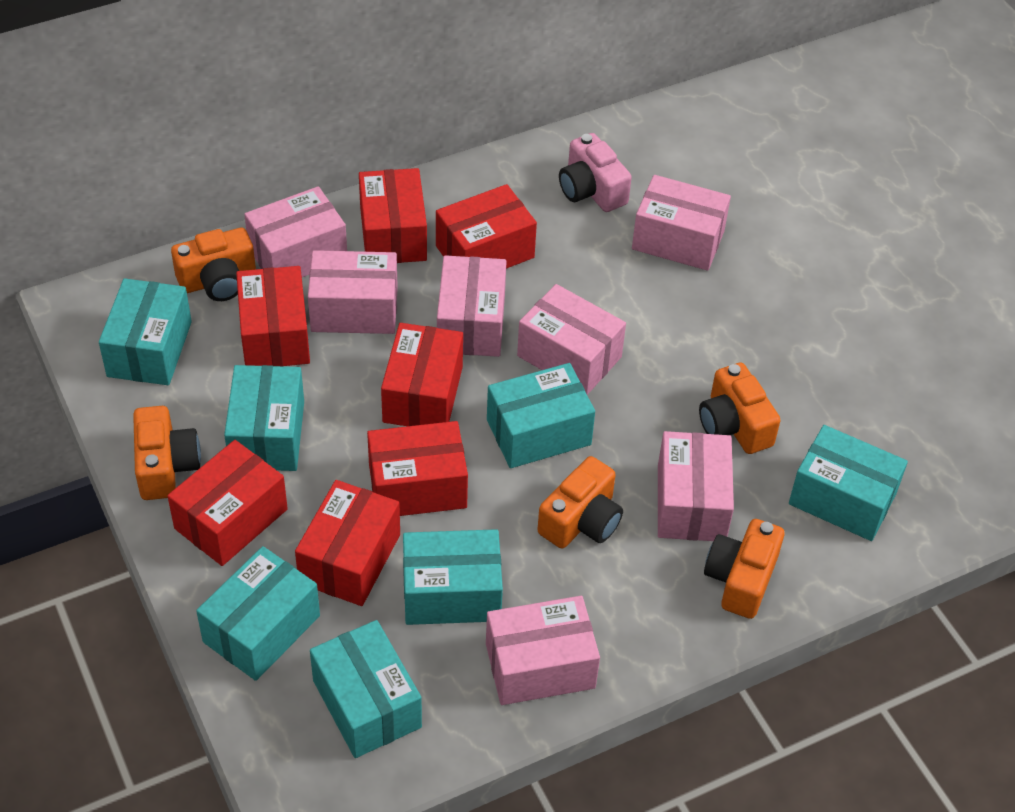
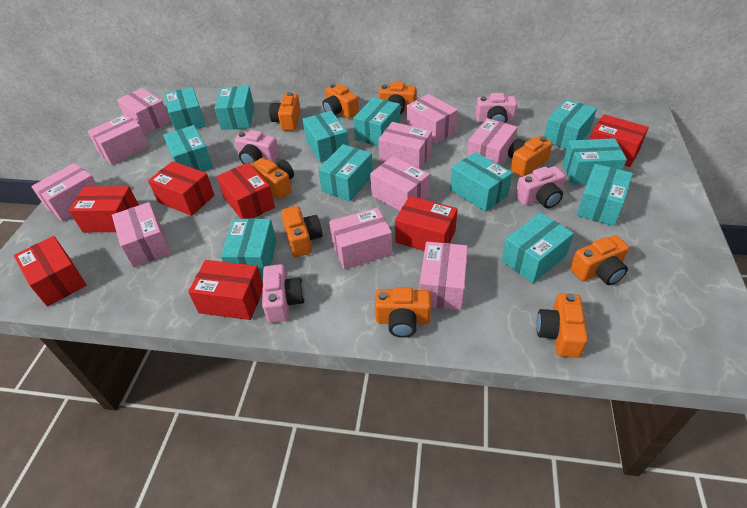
orange camera: 5 -> 9
pink box: 7 -> 10
pink camera: 1 -> 4
turquoise box: 7 -> 12

